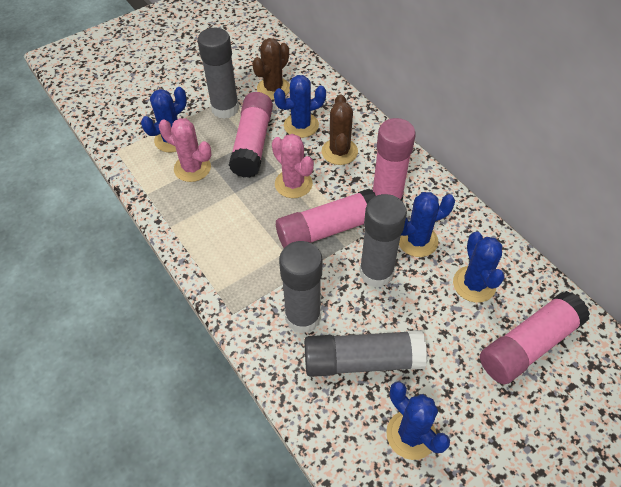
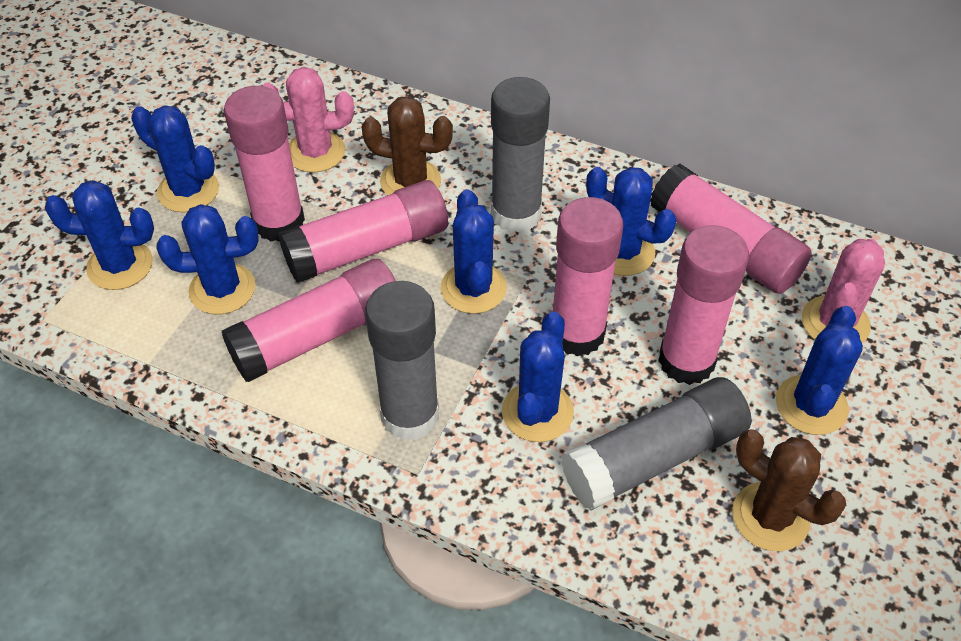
blue cactus: 5 -> 7
grey glue stick: 4 -> 3
pink glue stick: 4 -> 6

